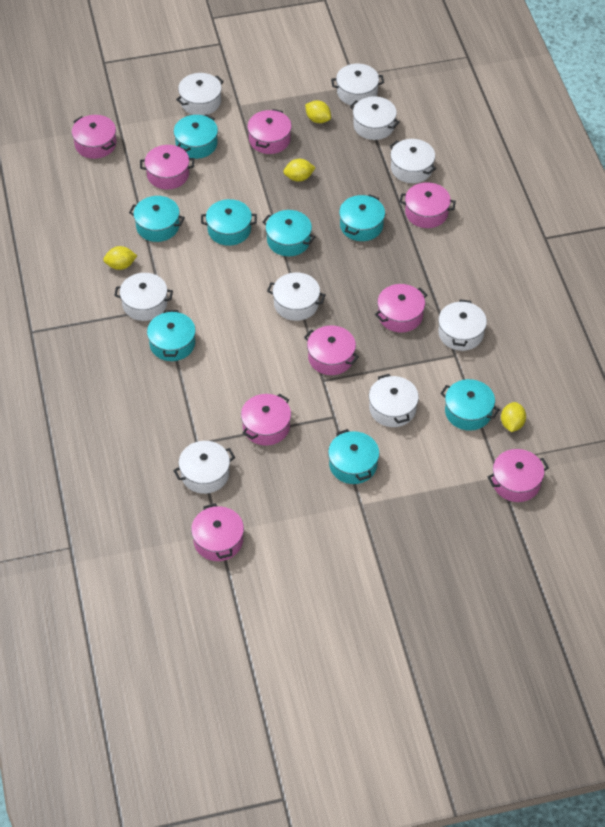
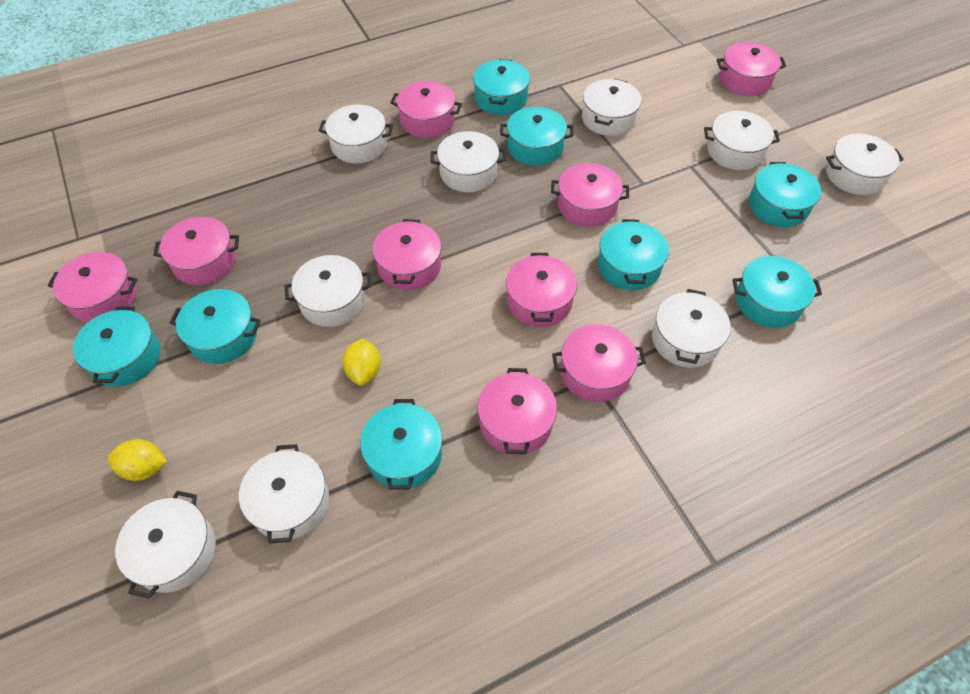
yellow lemon: 4 -> 2

